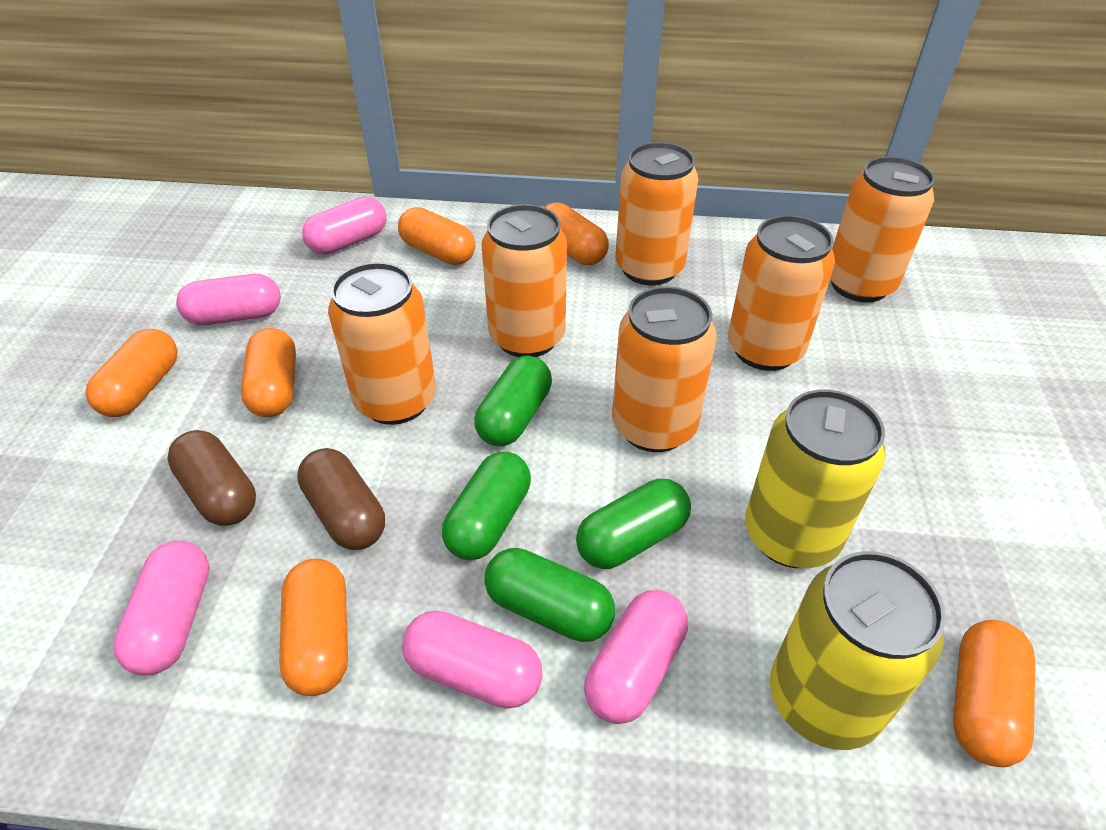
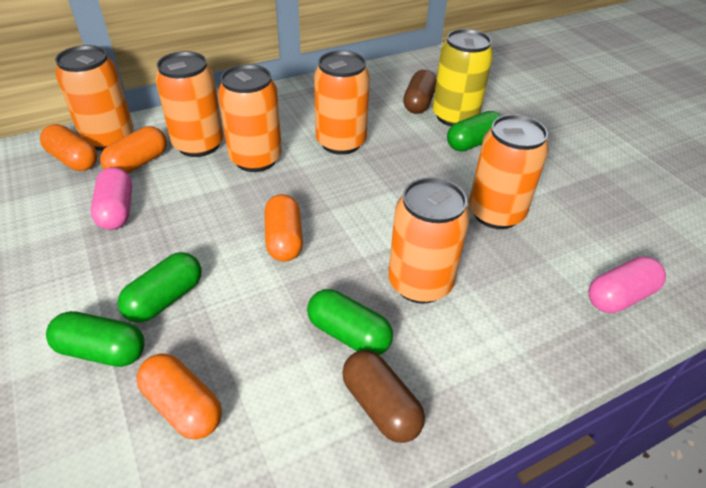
orange capsule: 6 -> 4
pink capsule: 5 -> 2
yellow can: 2 -> 1

